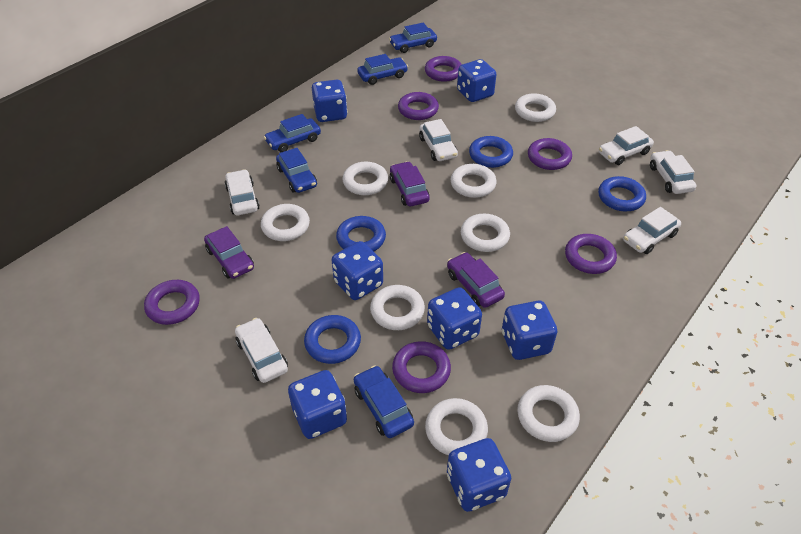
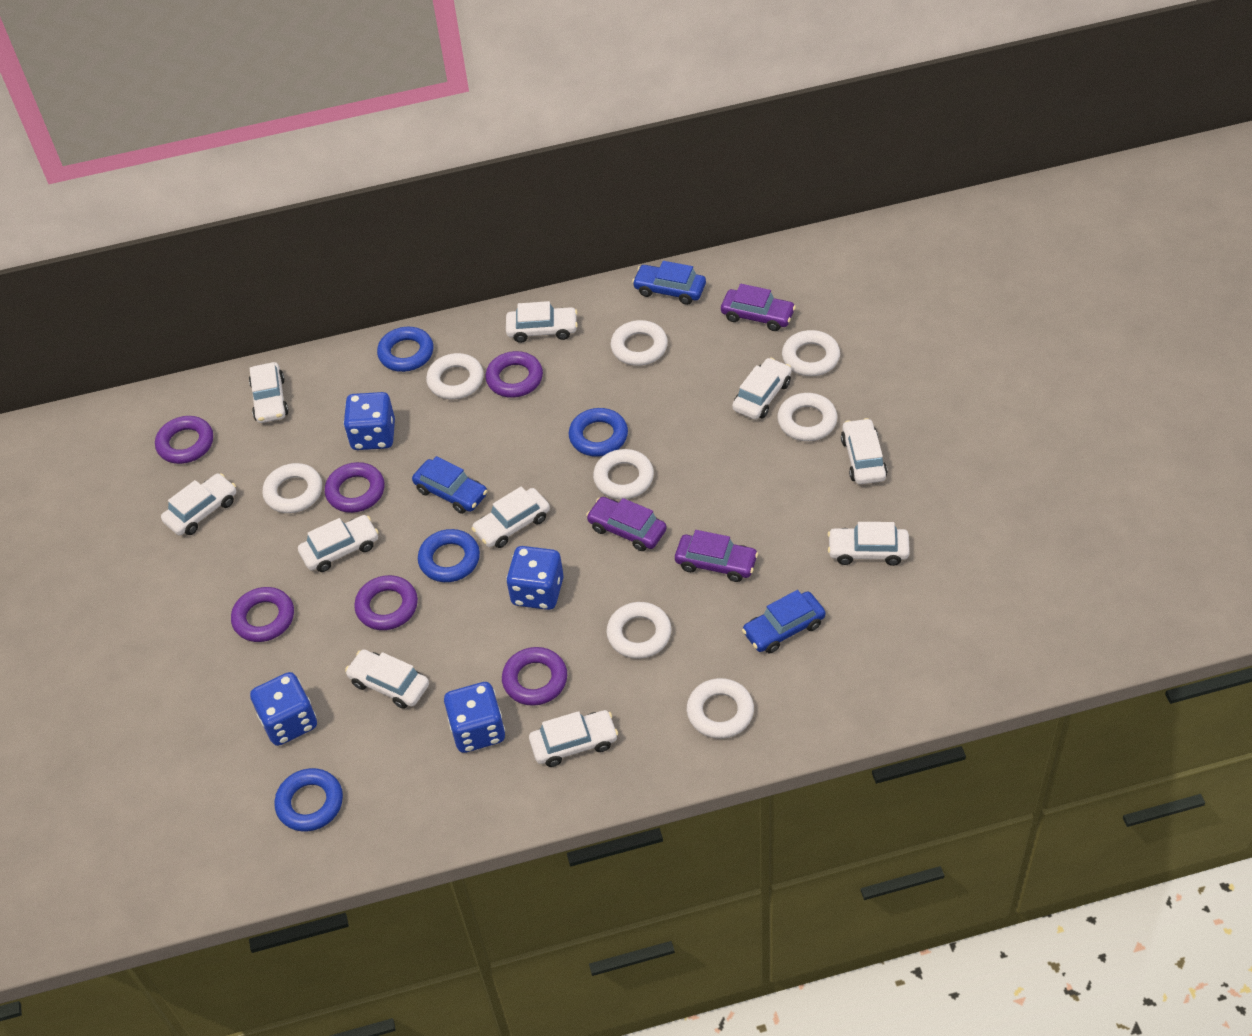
blue car: 5 -> 3
blue dice: 7 -> 4
white car: 6 -> 10

